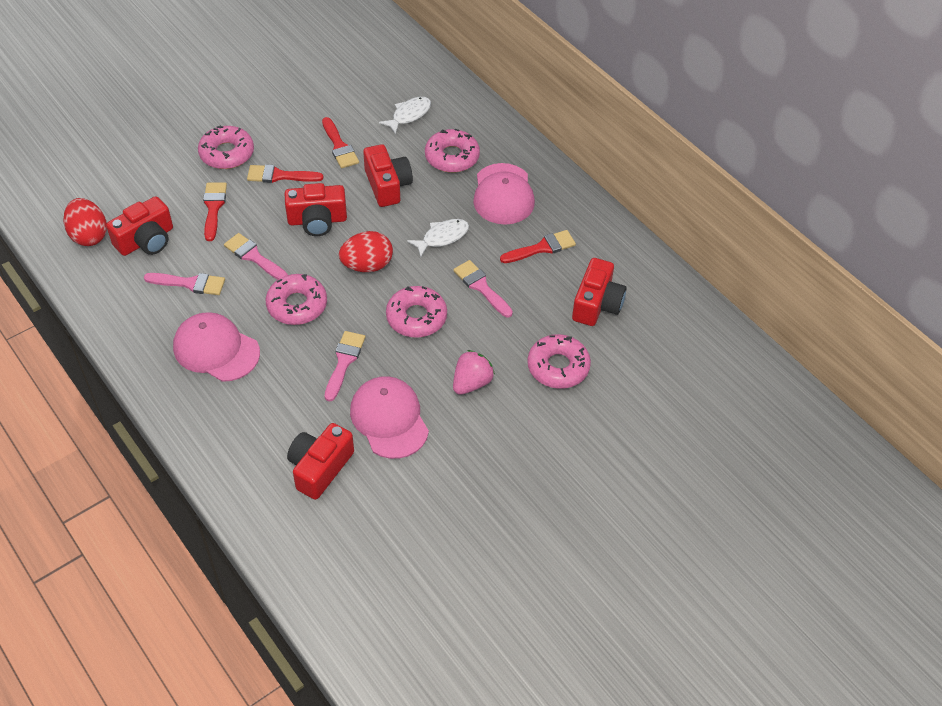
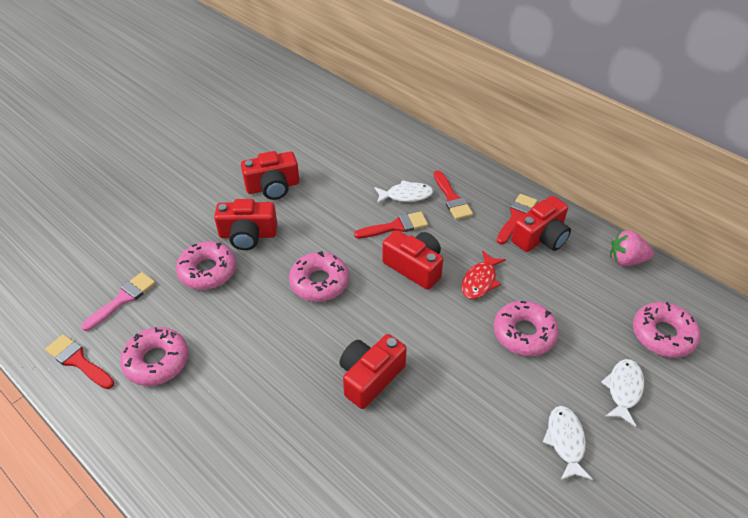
pink brush: 4 -> 1
pink cap: 3 -> 0
red egg: 2 -> 0
red fish: 0 -> 1
white fish: 2 -> 3

